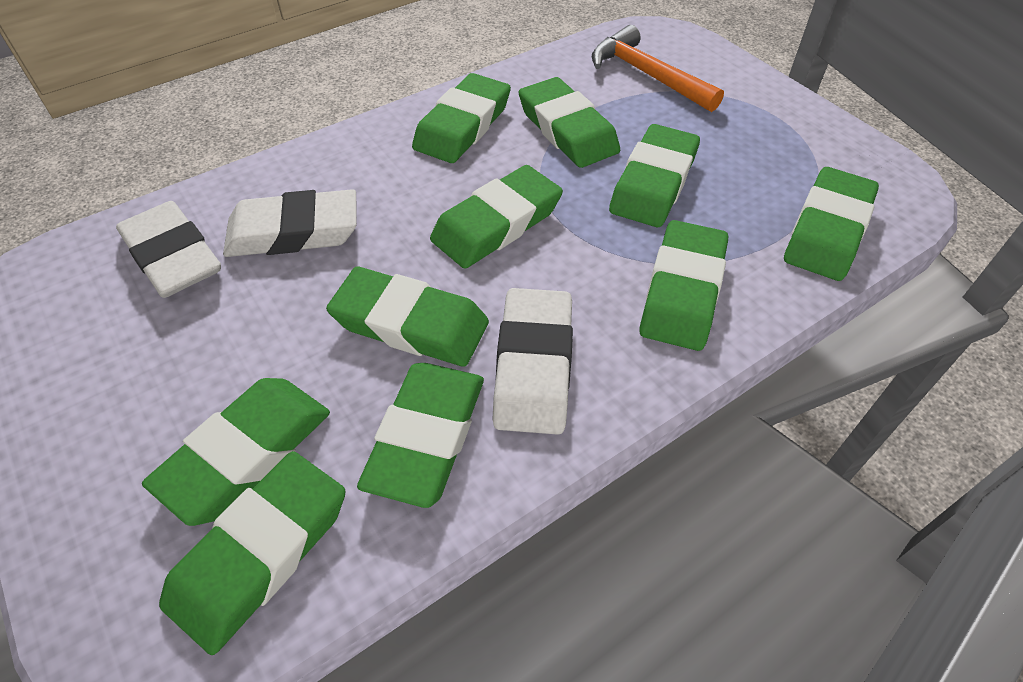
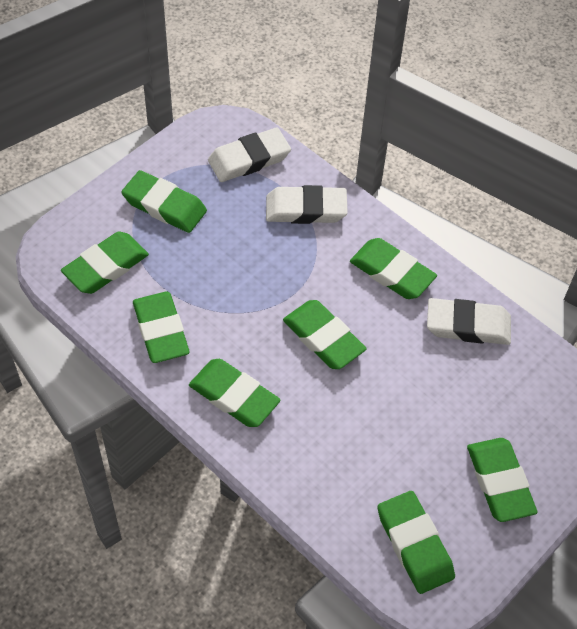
green eraser: 10 -> 8
orange hammer: 1 -> 0

